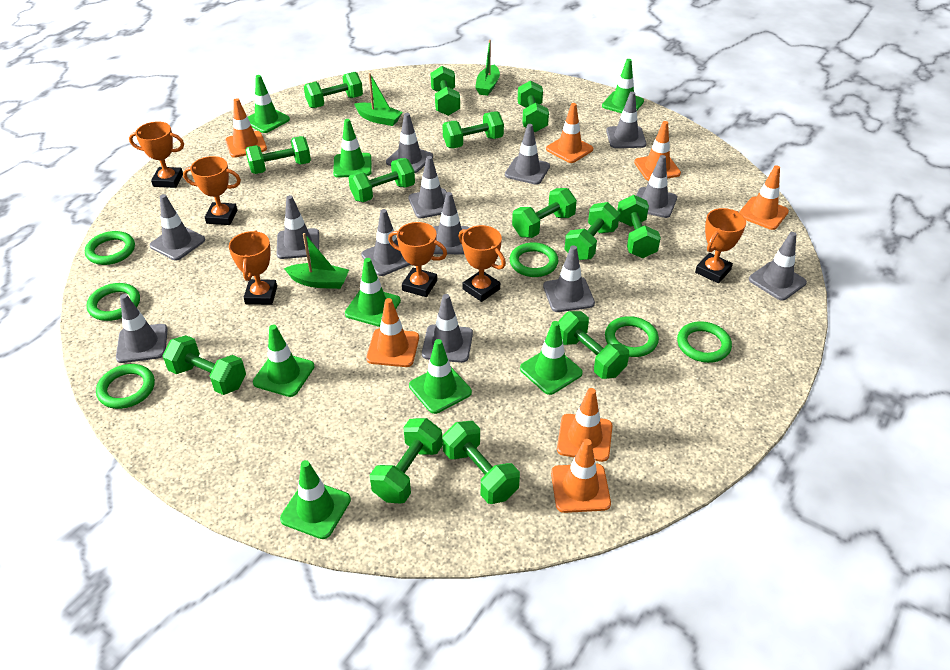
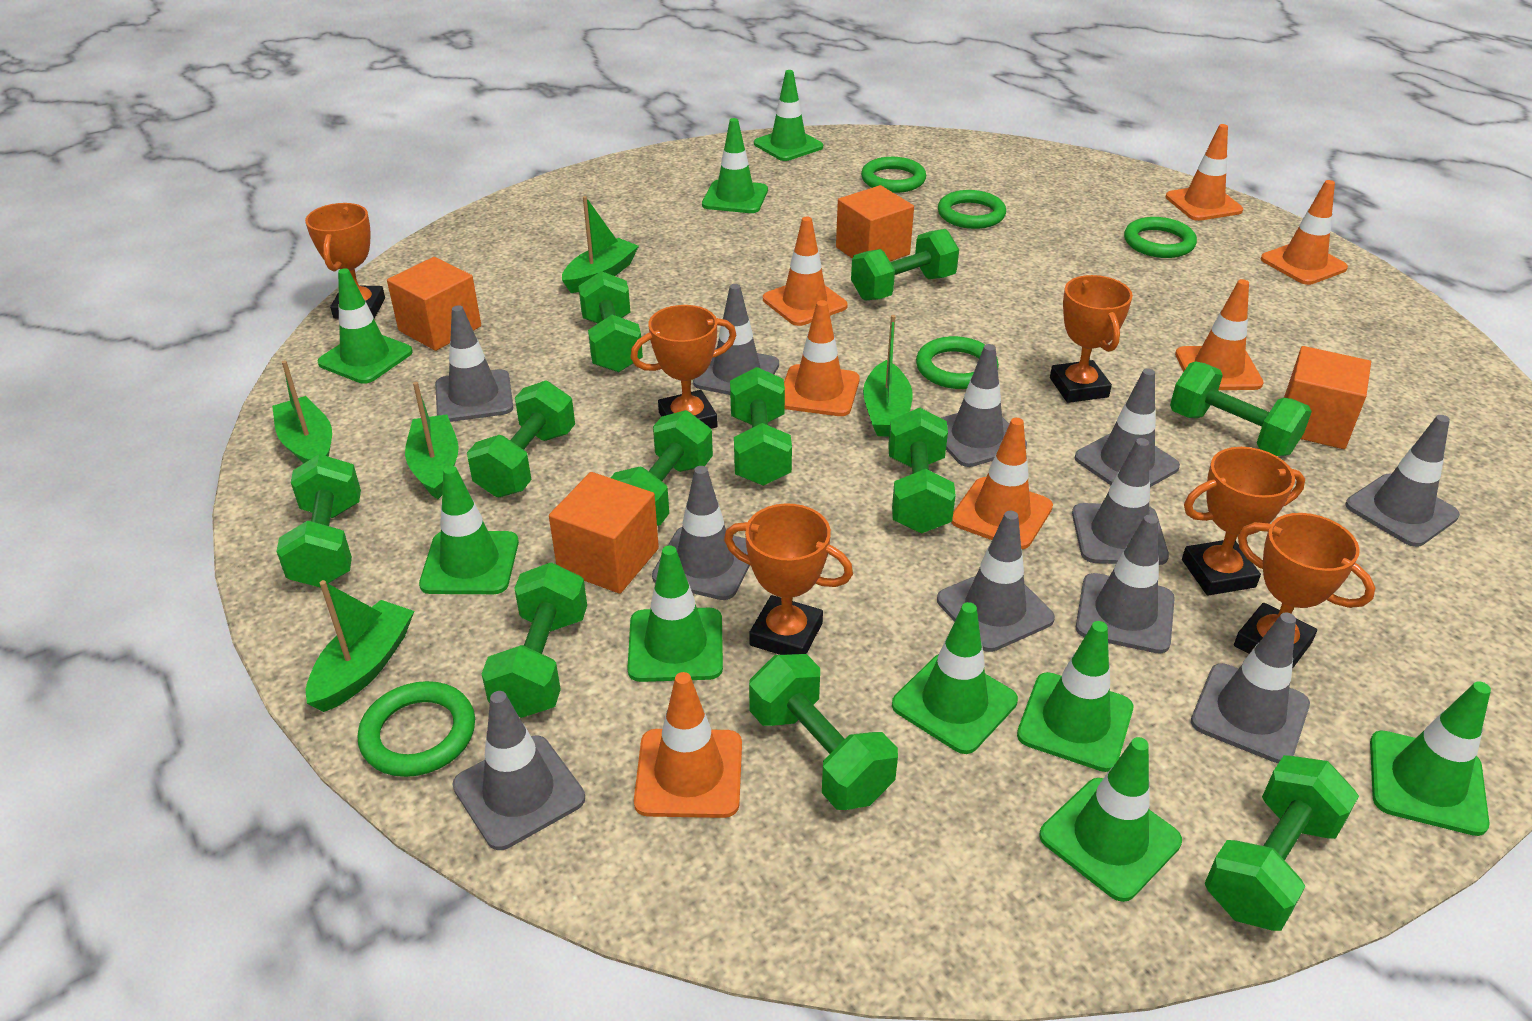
green boat: 3 -> 5
green dumbbell: 13 -> 11
green ring: 6 -> 5
green traffic cone: 8 -> 9
grey traffic cone: 13 -> 11
orange cube: 0 -> 4

